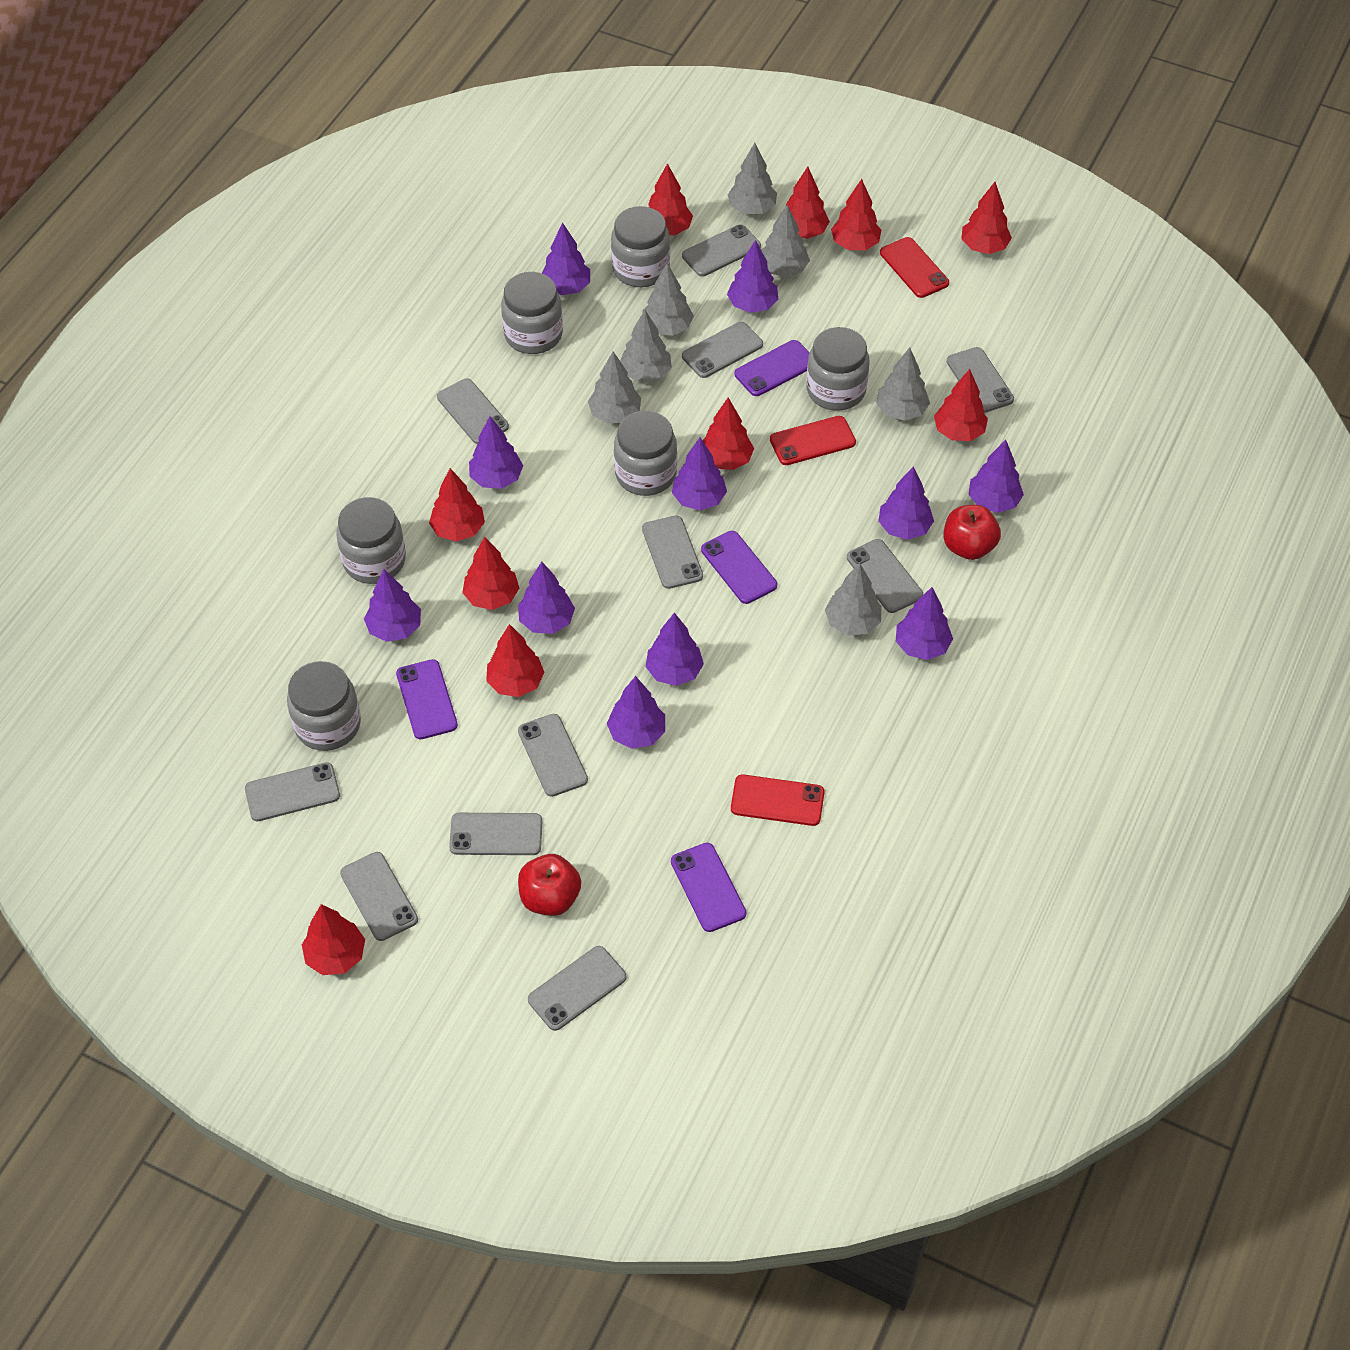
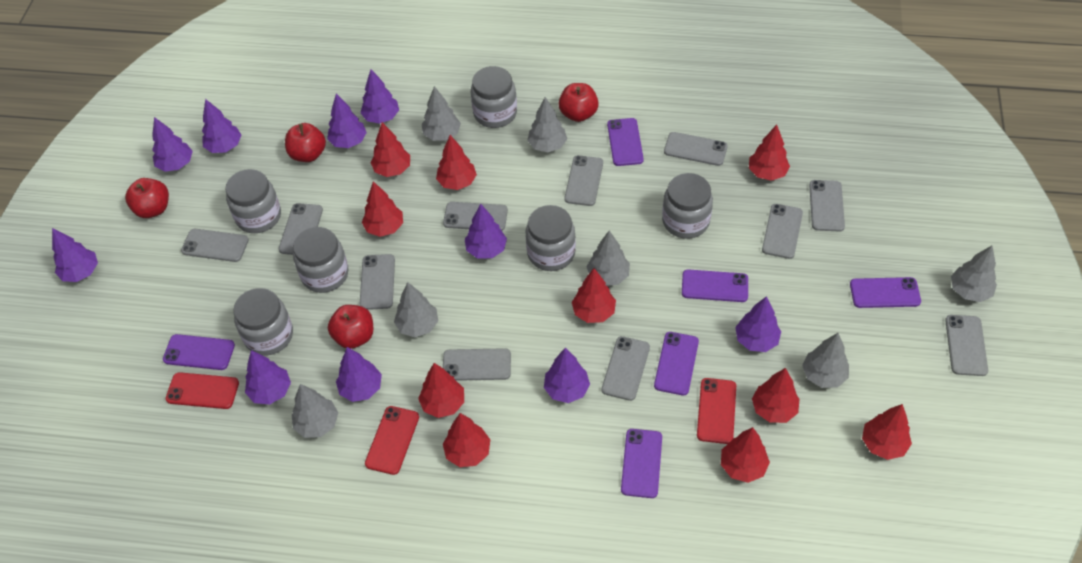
purple phone: 4 -> 6
purple tree: 11 -> 10
red apple: 2 -> 4

